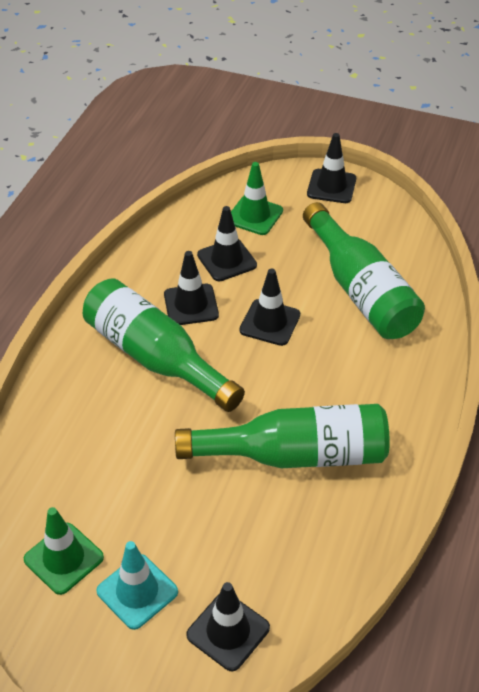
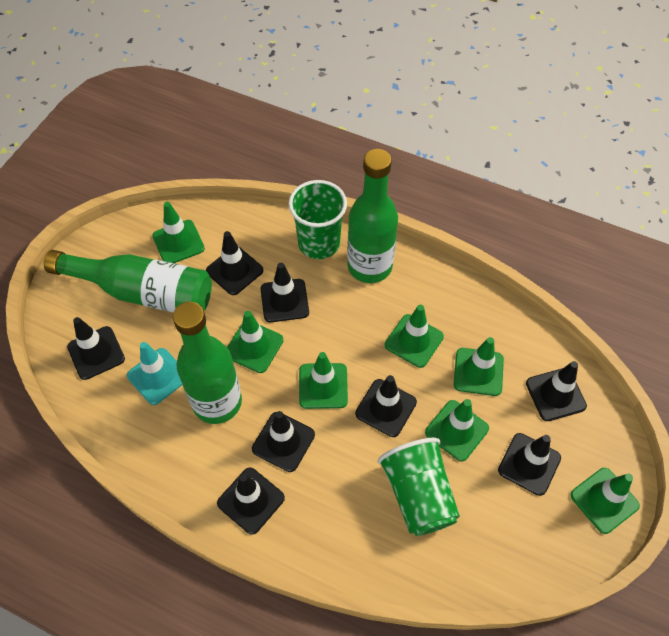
black traffic cone: 5 -> 8
green cup: 0 -> 2
green traffic cone: 2 -> 7

